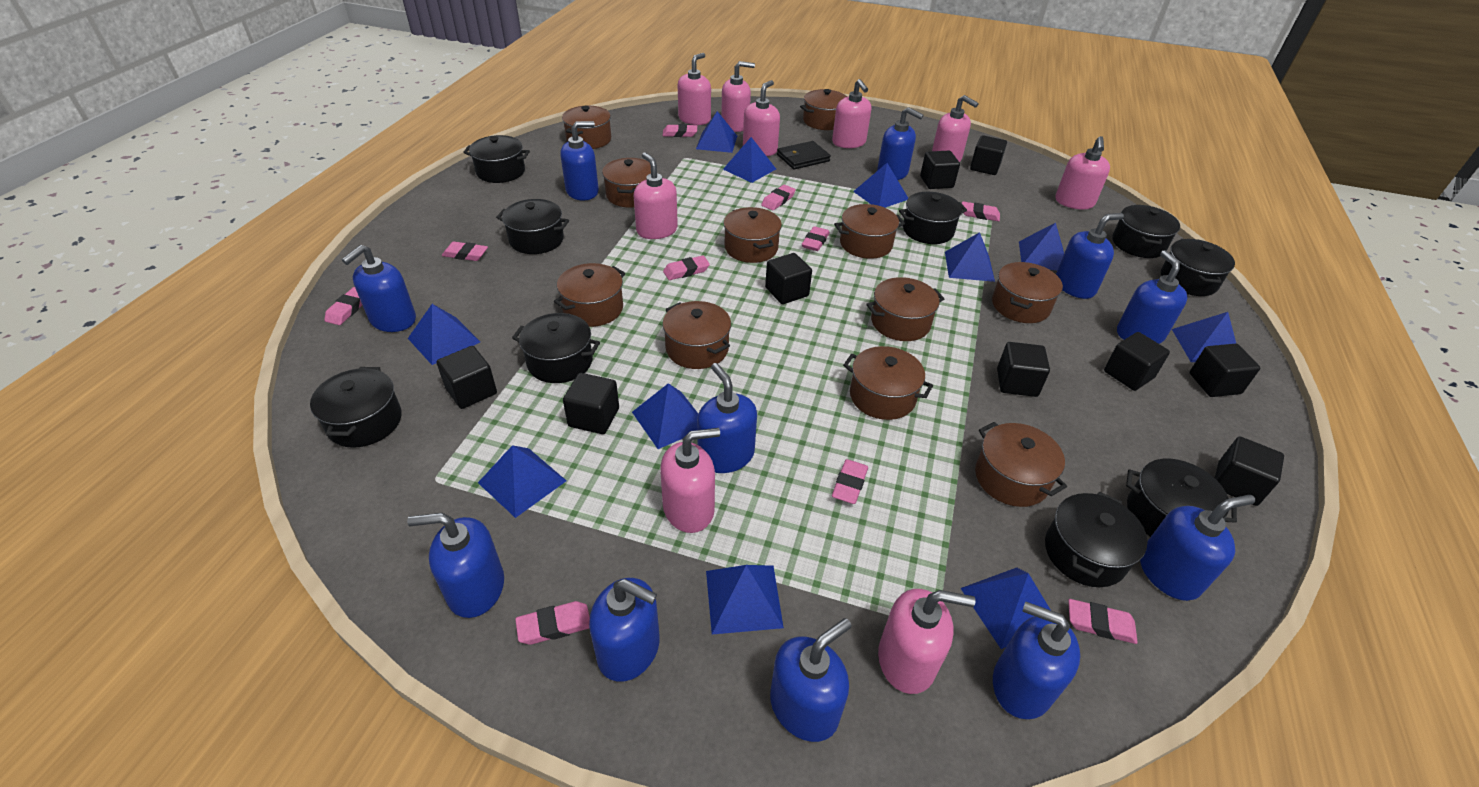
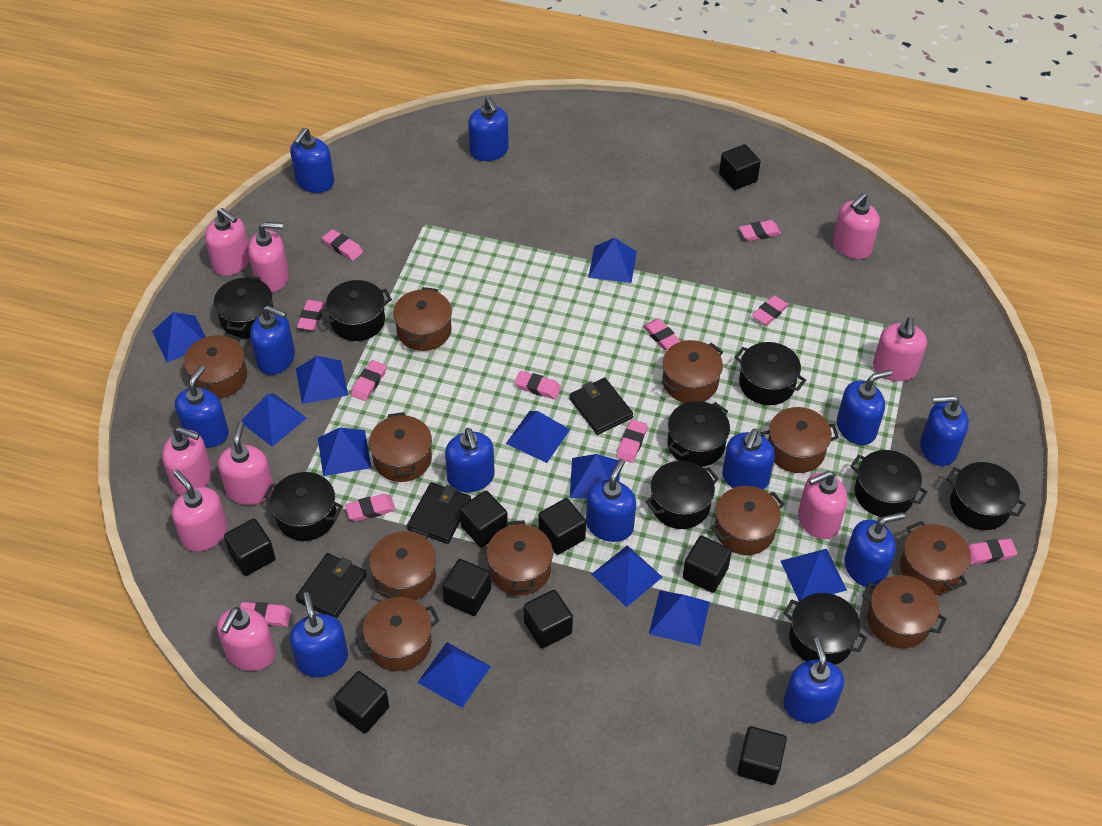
black wallet: 1 -> 3
blue soap dispenser: 11 -> 12
pink eraser: 10 -> 11

